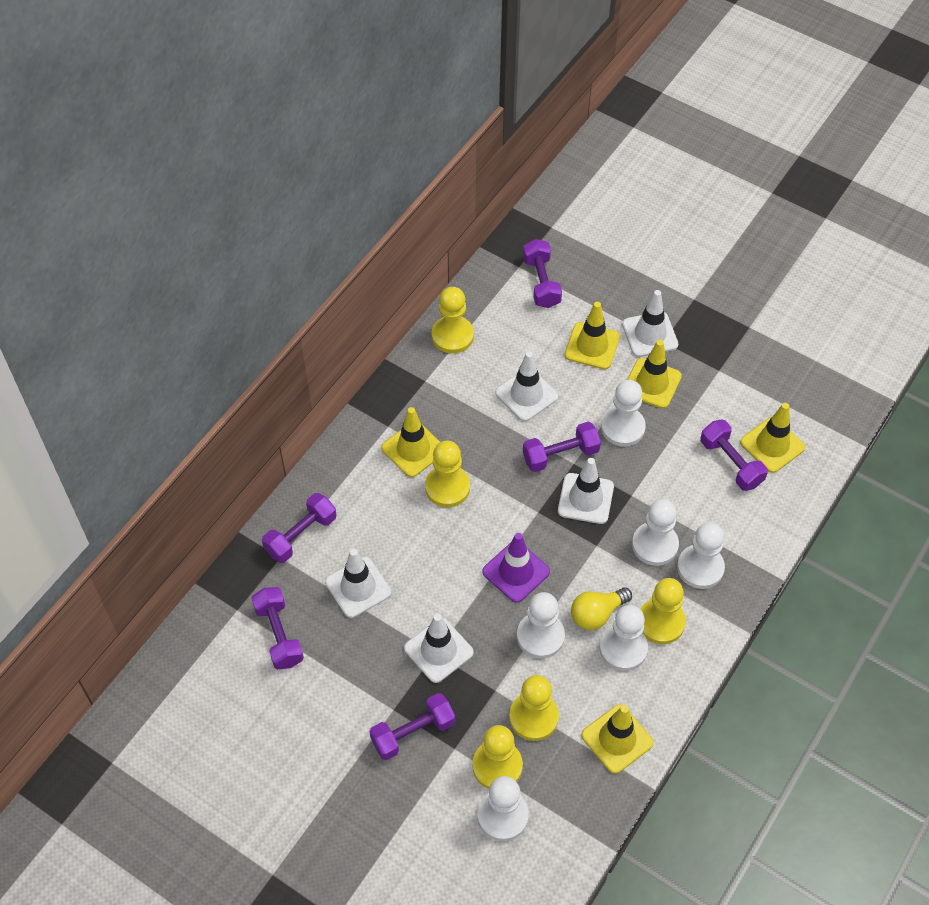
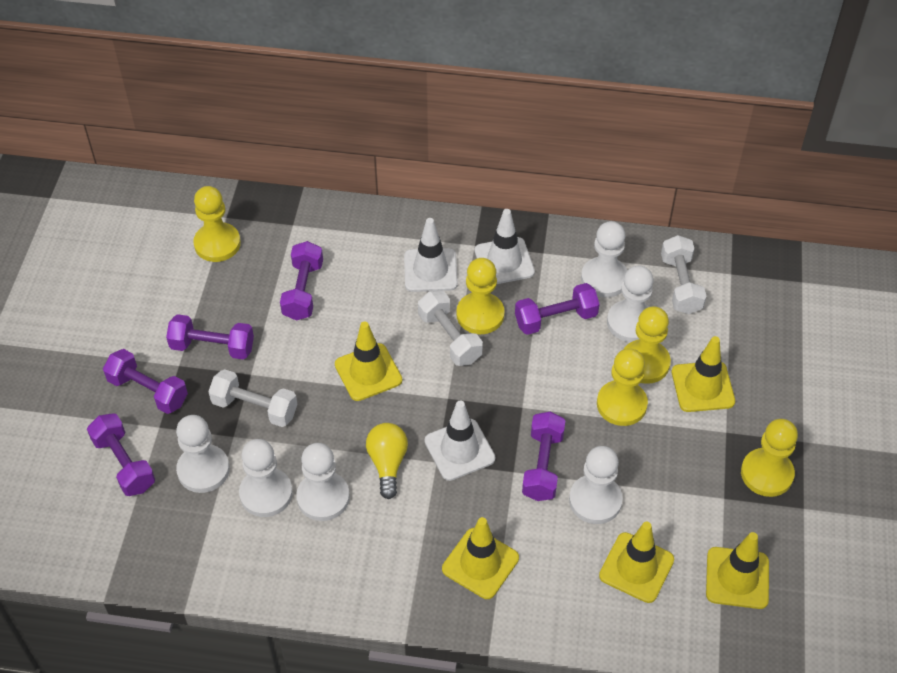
purple traffic cone: 1 -> 0
white dumbbell: 0 -> 3
white traffic cone: 5 -> 3

